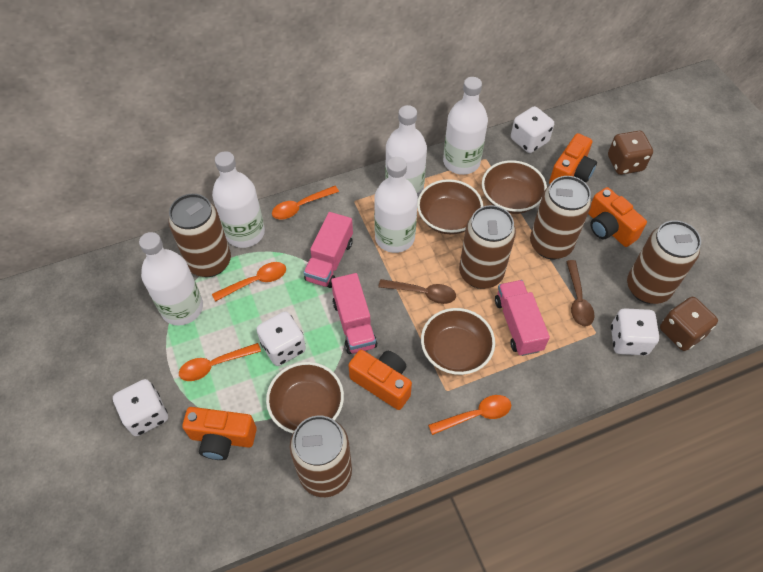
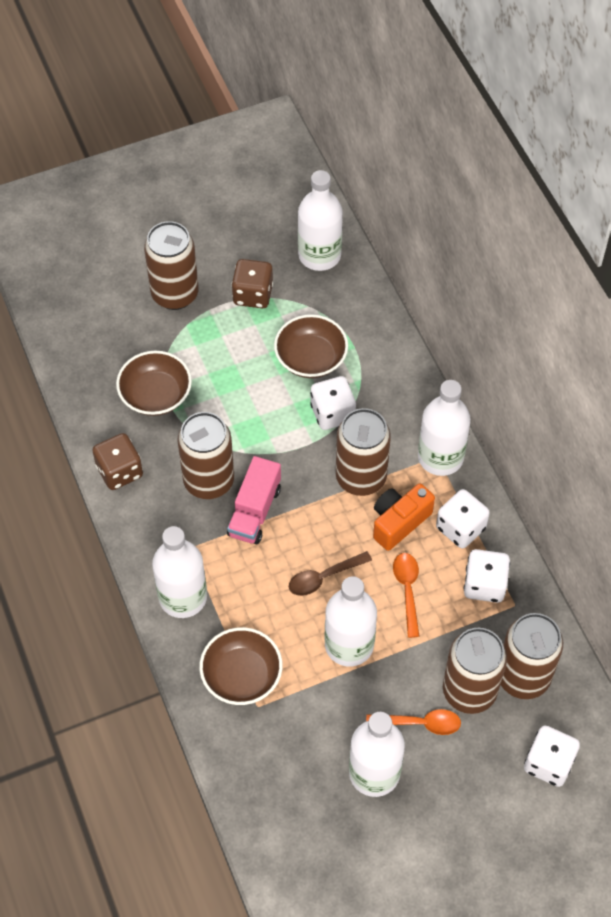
brown bowl: 4 -> 3
brown spoon: 2 -> 1
orange camera: 4 -> 1
orange spoon: 4 -> 2
pink truck: 3 -> 1

